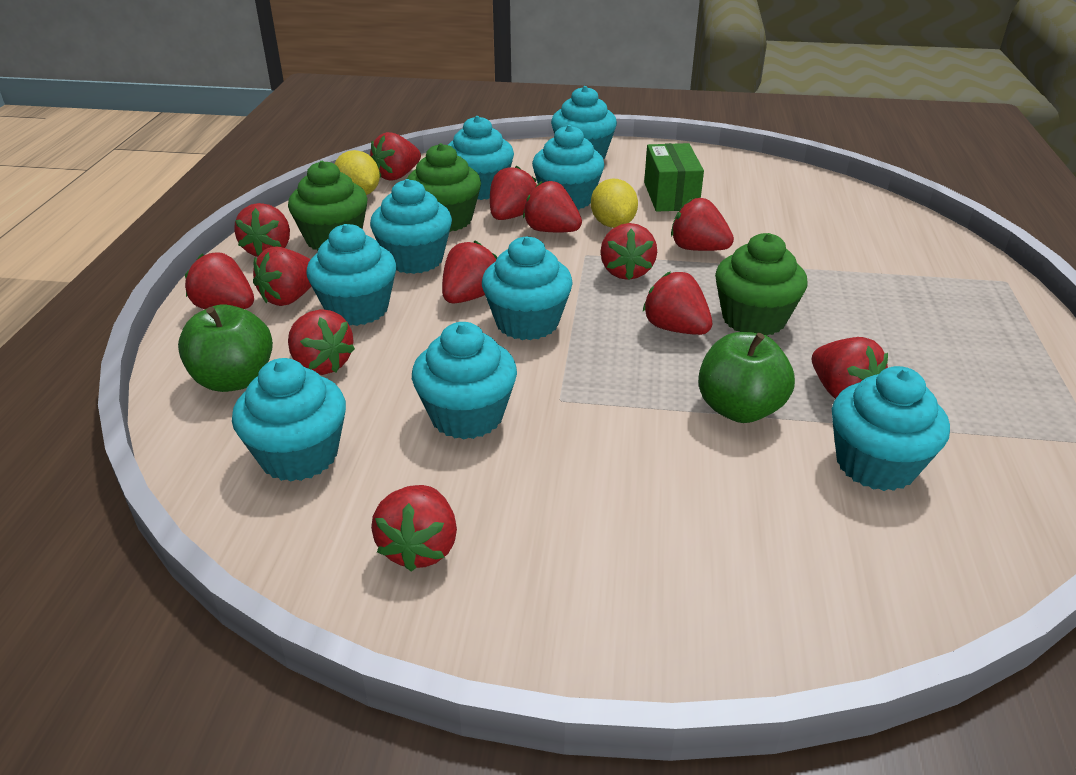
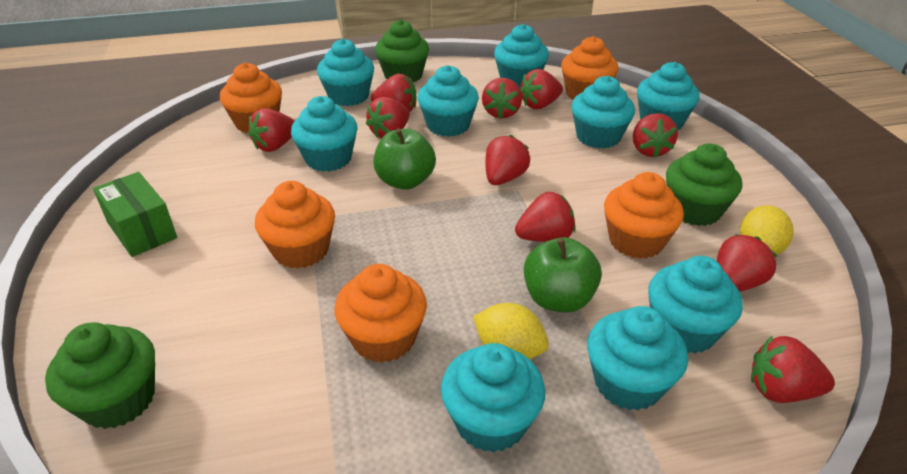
orange cupcake: 0 -> 5
red strawberry: 13 -> 10

